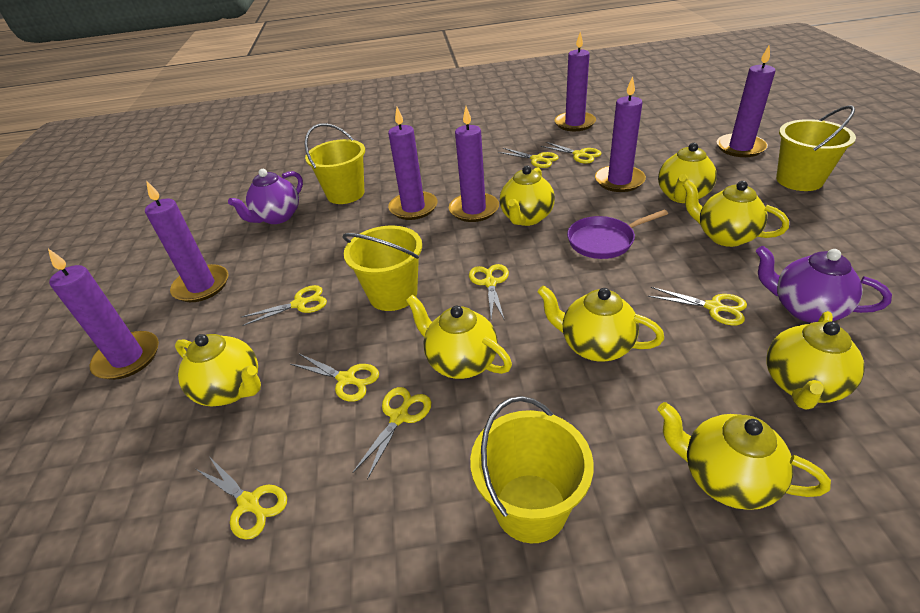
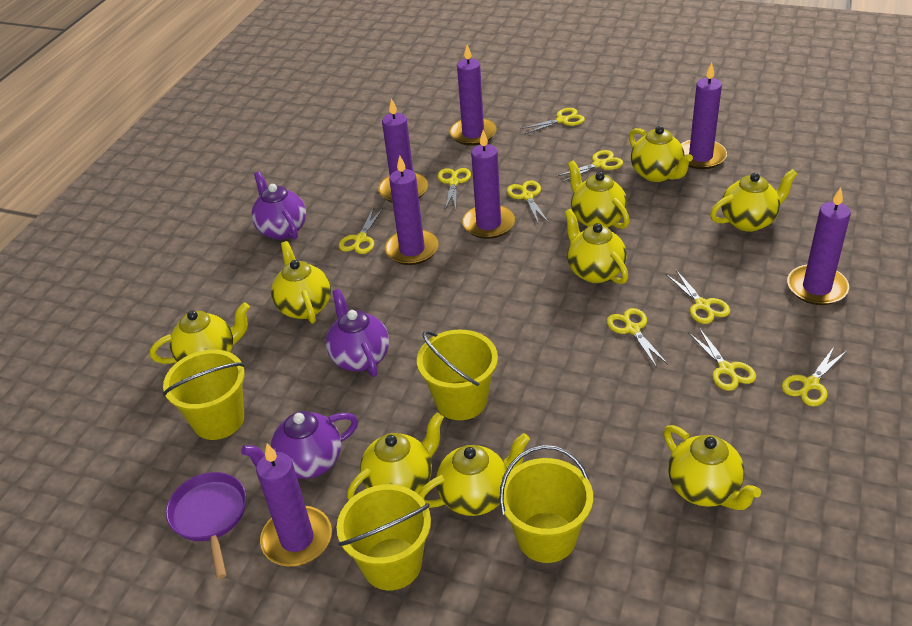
purple teapot: 2 -> 3
yellow scissors: 8 -> 9
yellow teapot: 8 -> 9

